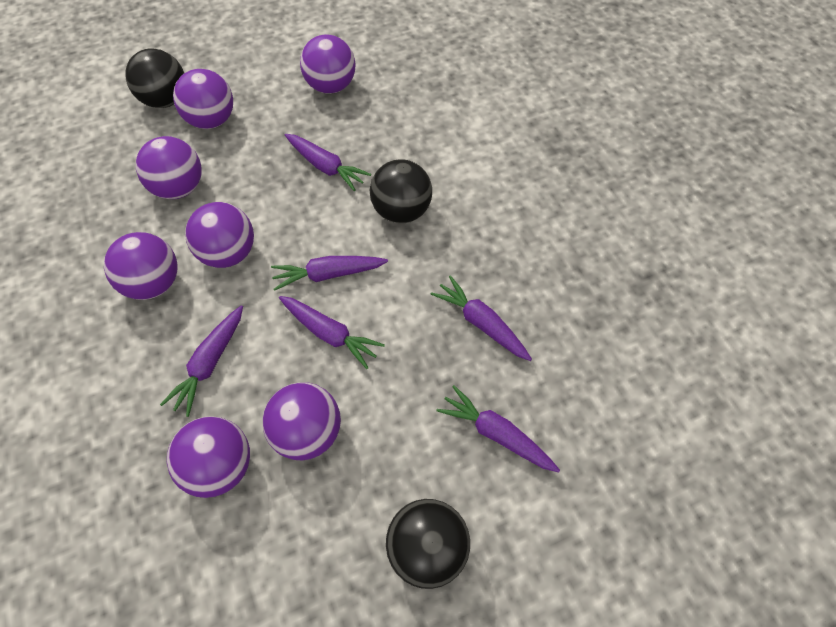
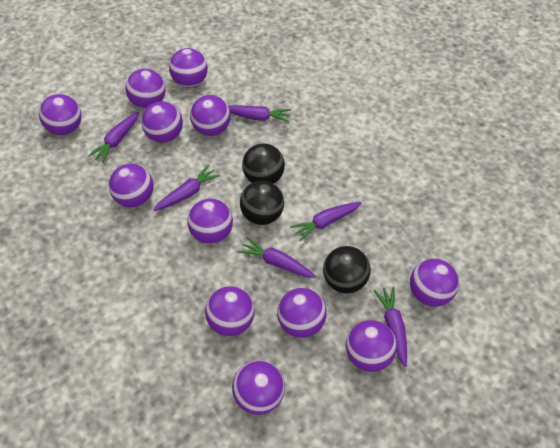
purple ball: 7 -> 12

